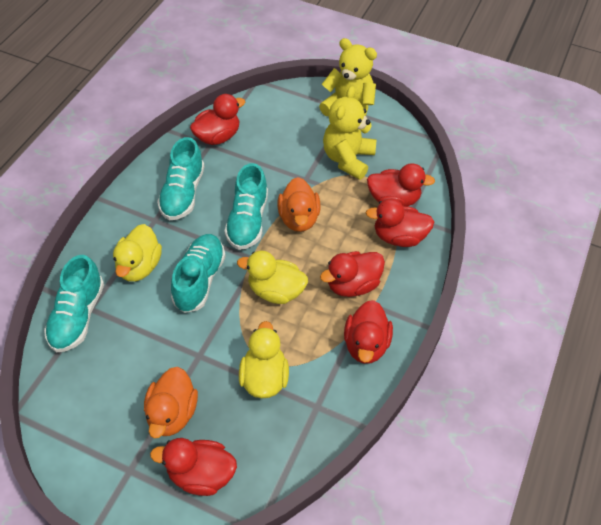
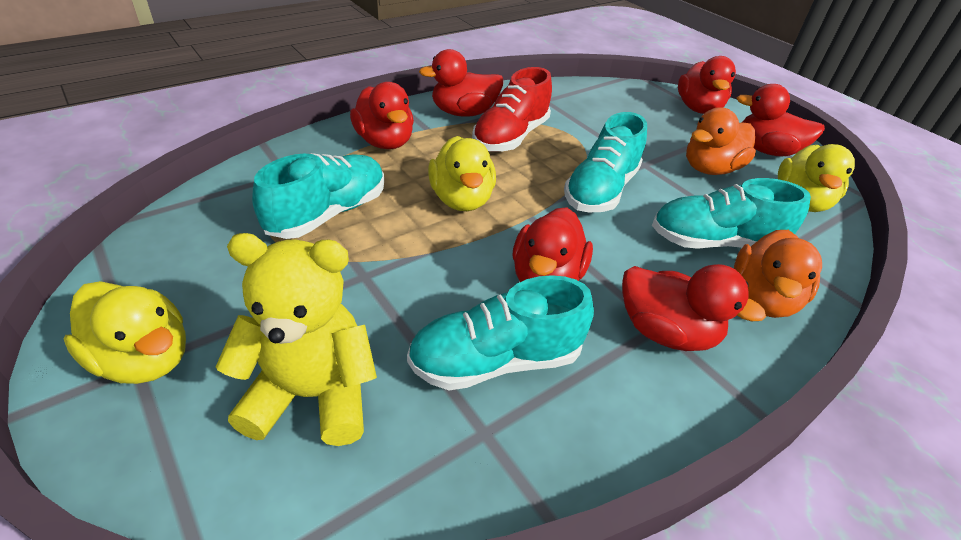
red shoe: 0 -> 1
yellow teddy bear: 2 -> 1

